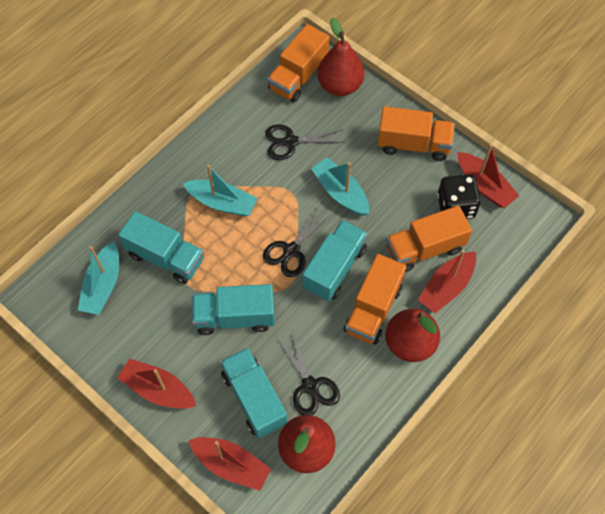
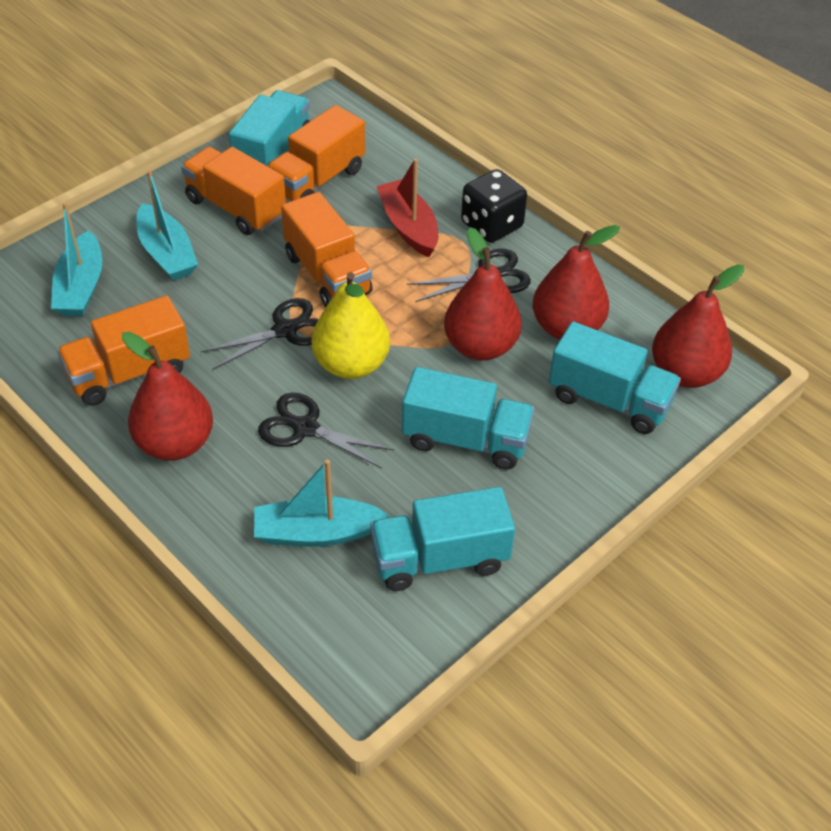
red boat: 4 -> 1
red pear: 3 -> 4
yellow pear: 0 -> 1

